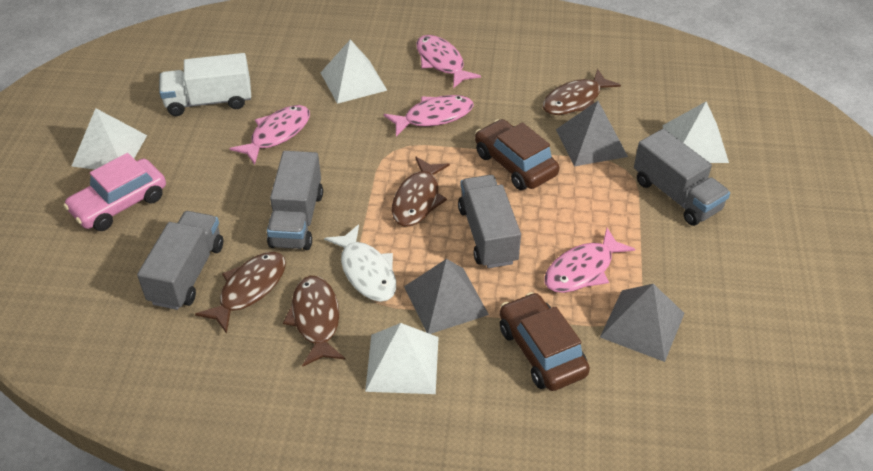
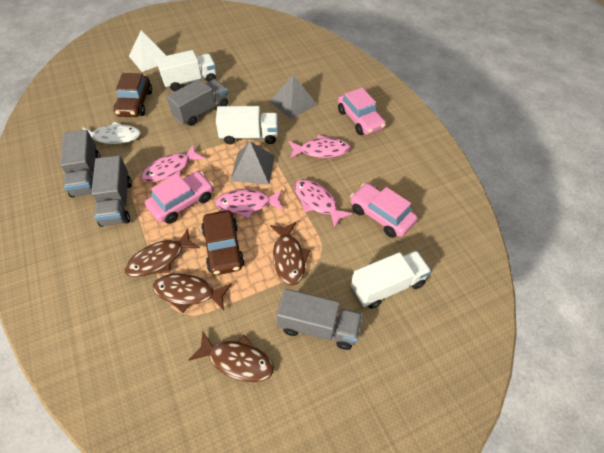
grey pyramid: 3 -> 2
pink car: 1 -> 3
white pyramid: 4 -> 1
white truck: 1 -> 3

